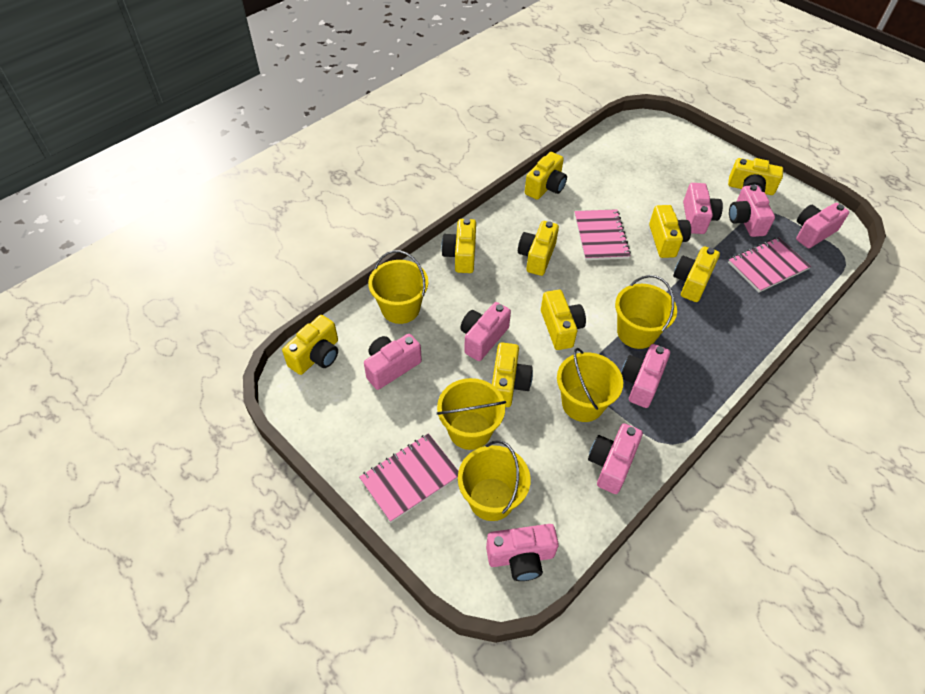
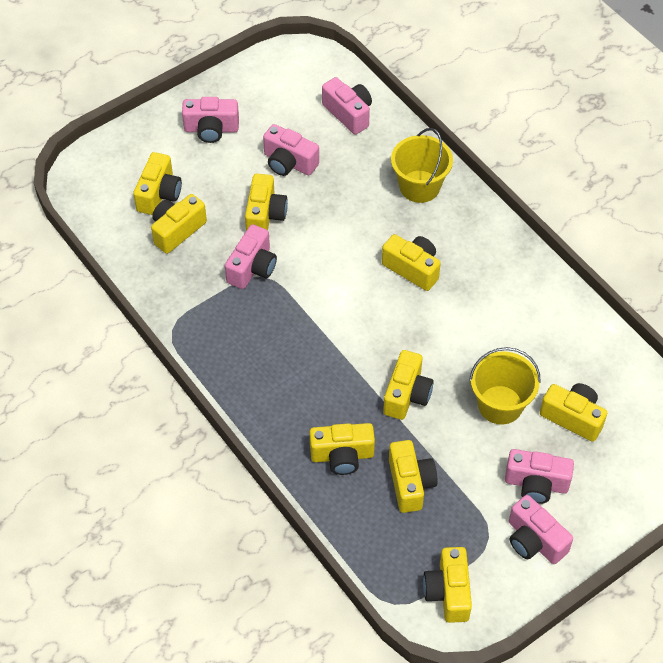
pink camera: 8 -> 6
pink notebook: 3 -> 0
yellow bucket: 5 -> 2

